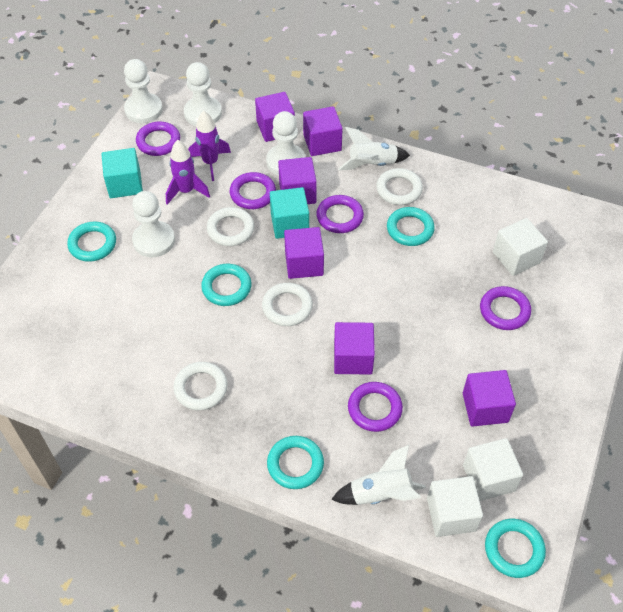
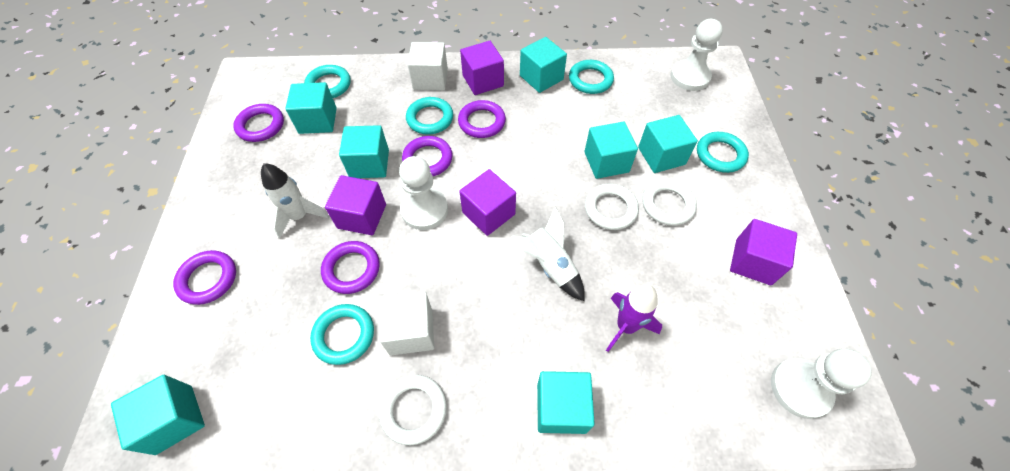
purple cube: 6 -> 4
purple rocket: 2 -> 1
turquoise cube: 2 -> 7
white cube: 3 -> 2
white pawn: 4 -> 3
white ring: 4 -> 3

